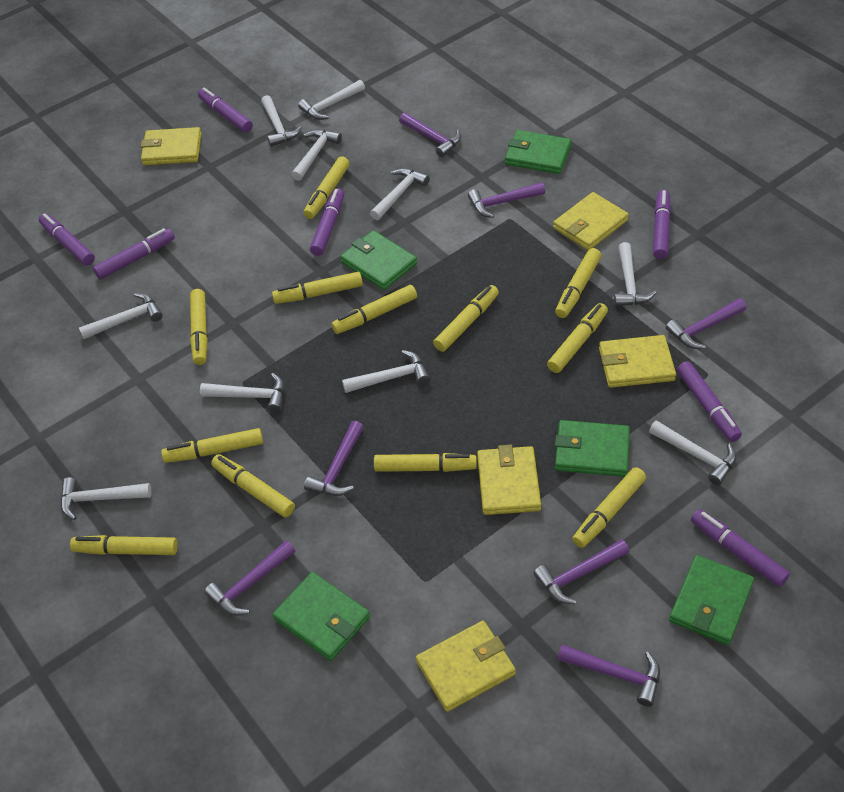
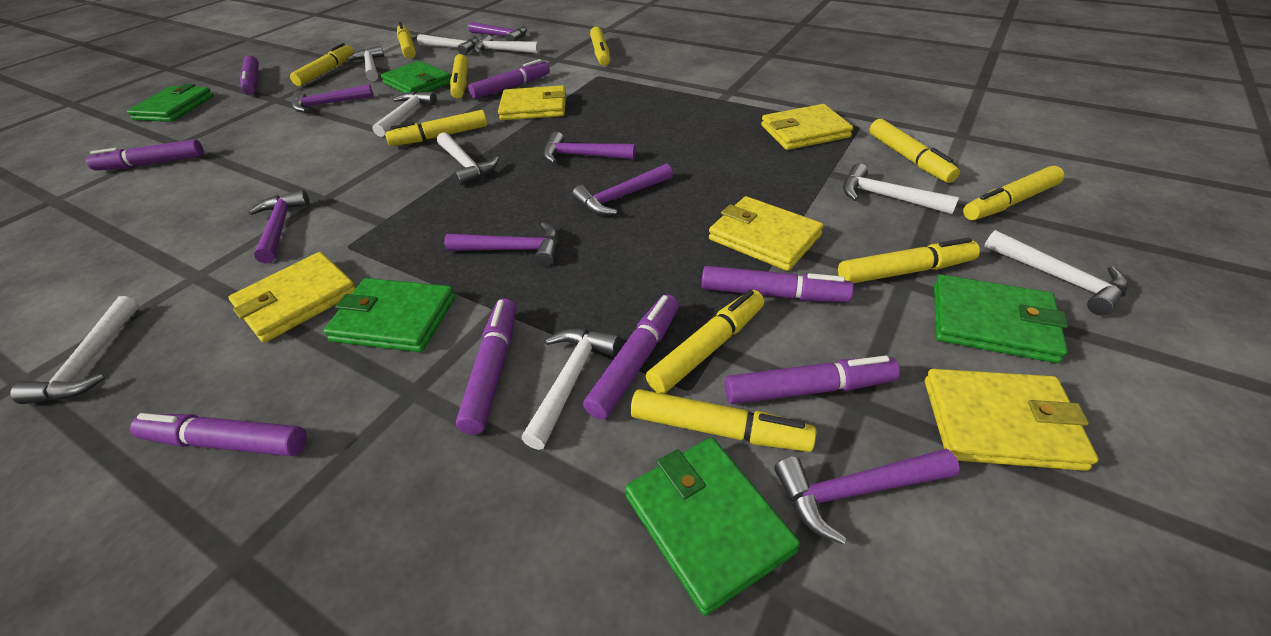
purple marker: 7 -> 8
white hammer: 10 -> 9
yellow marker: 12 -> 10

